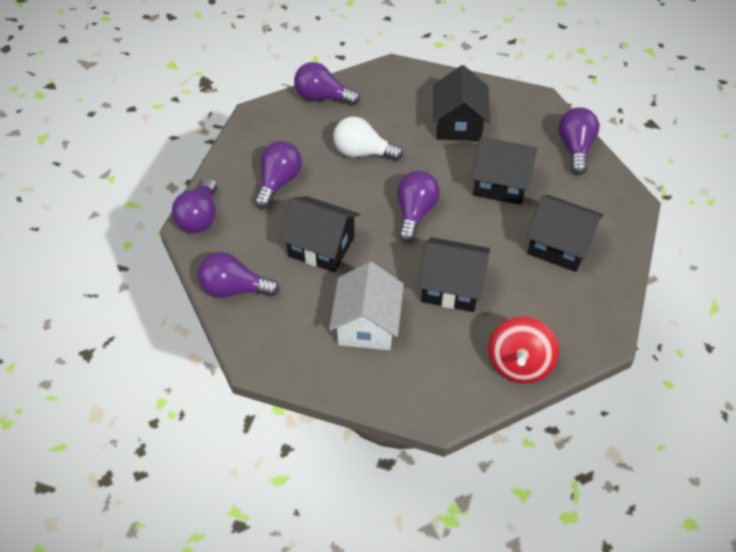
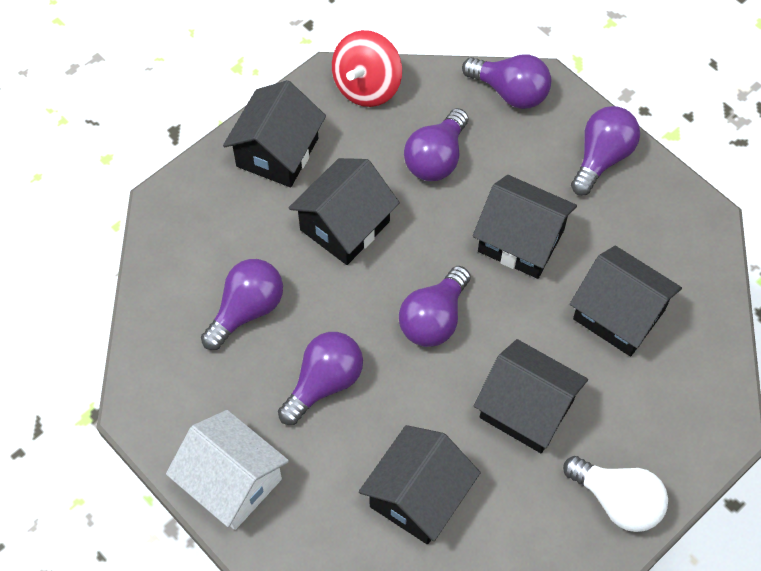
black house: 5 -> 6

